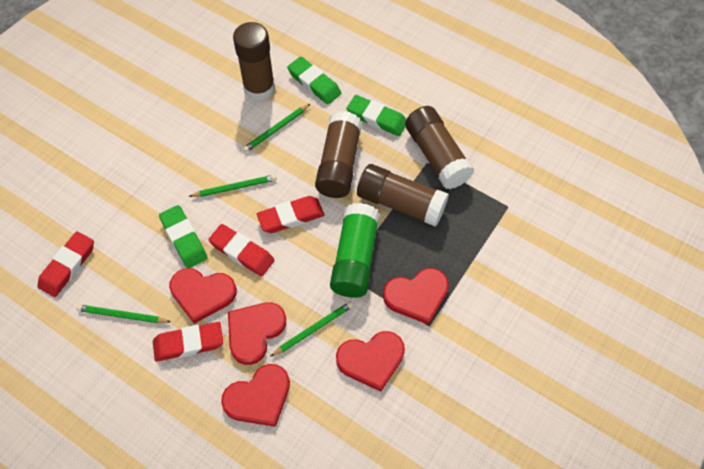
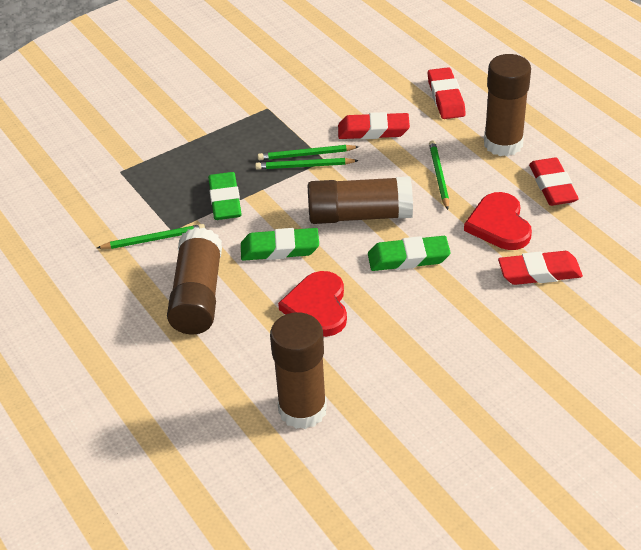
green glue stick: 1 -> 0
red heart: 5 -> 2

